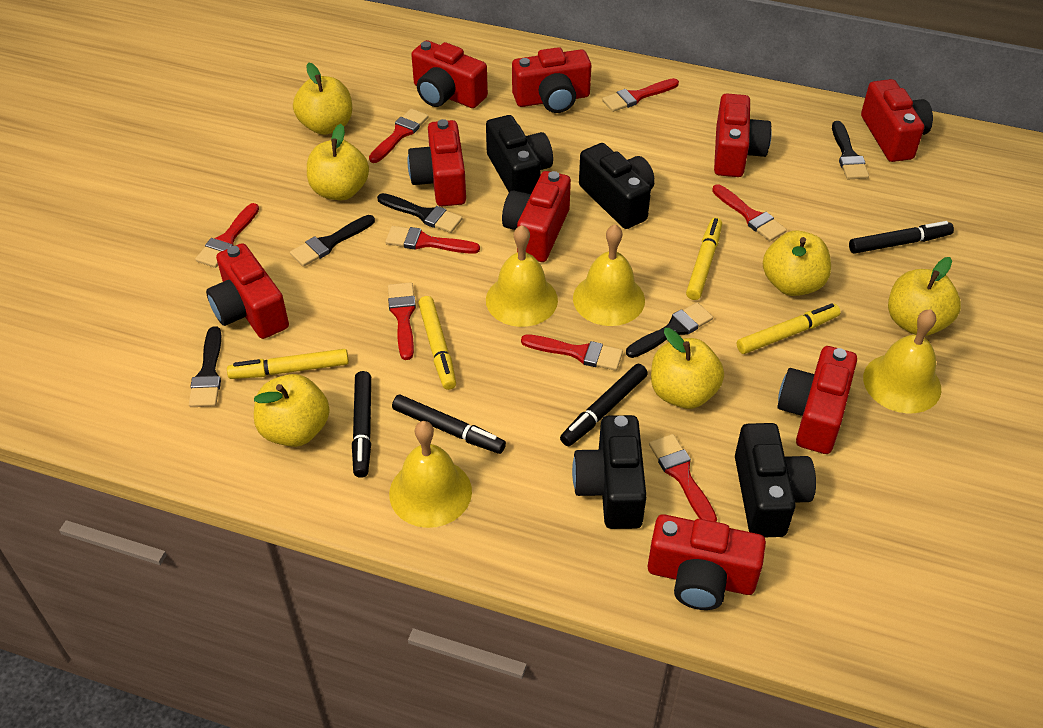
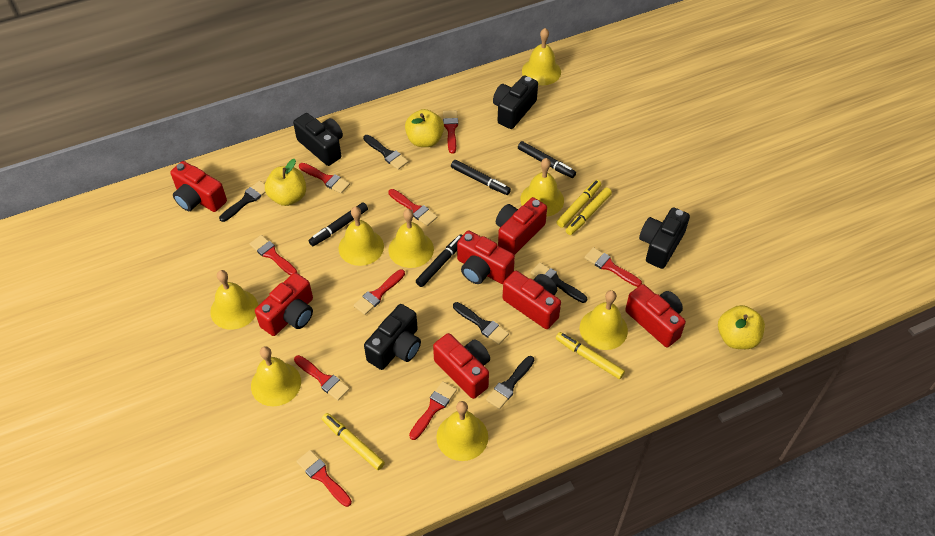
red brush: 8 -> 9
red camera: 9 -> 7
yellow apple: 6 -> 3
yellow bell: 4 -> 8

